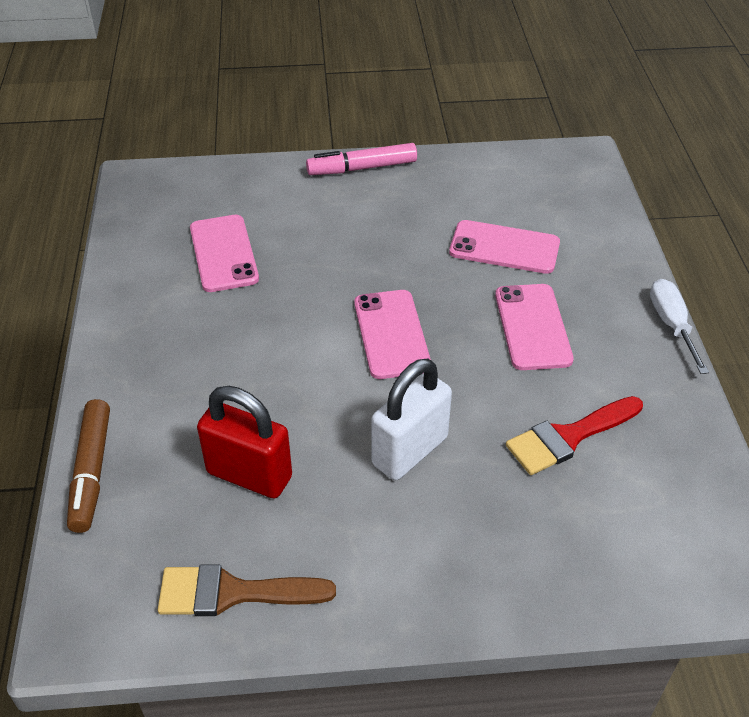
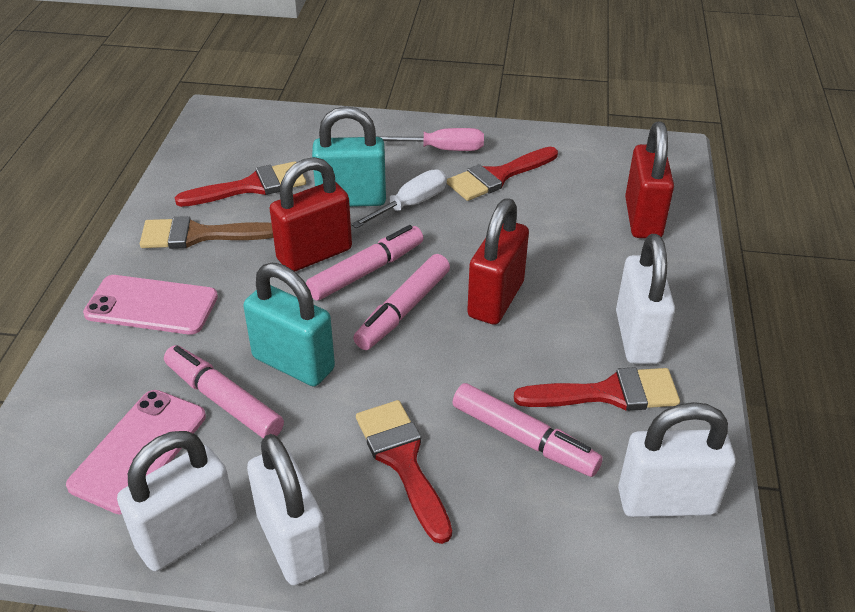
brown marker: 1 -> 0
pink marker: 1 -> 4
pink phone: 4 -> 2
pink screwdriver: 0 -> 1
red brush: 1 -> 4
red padlock: 1 -> 3
turquoise padlock: 0 -> 2
white padlock: 1 -> 4

